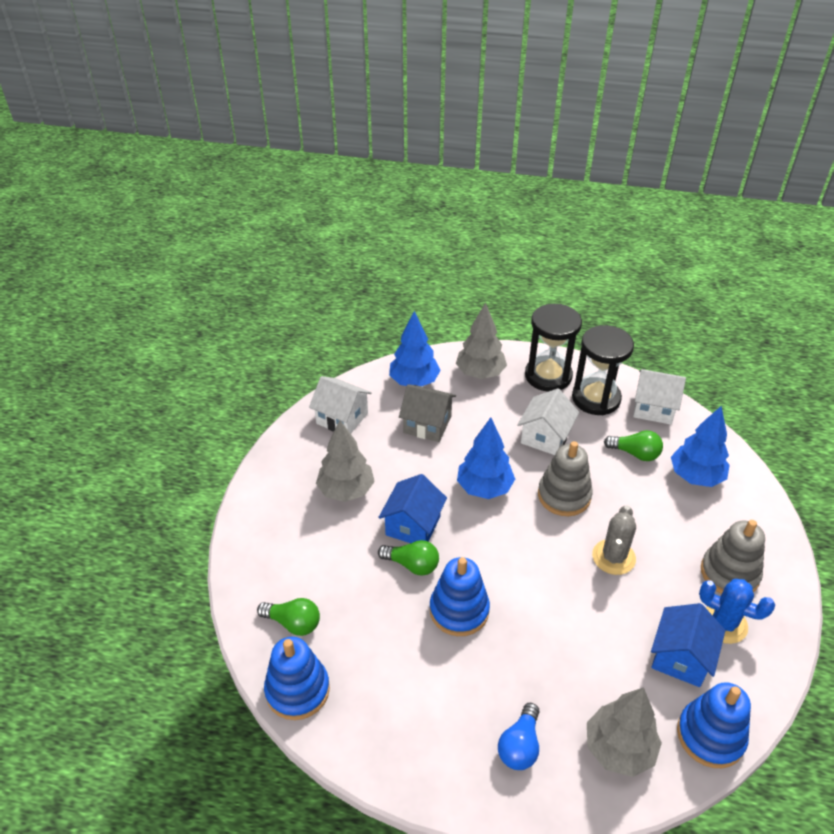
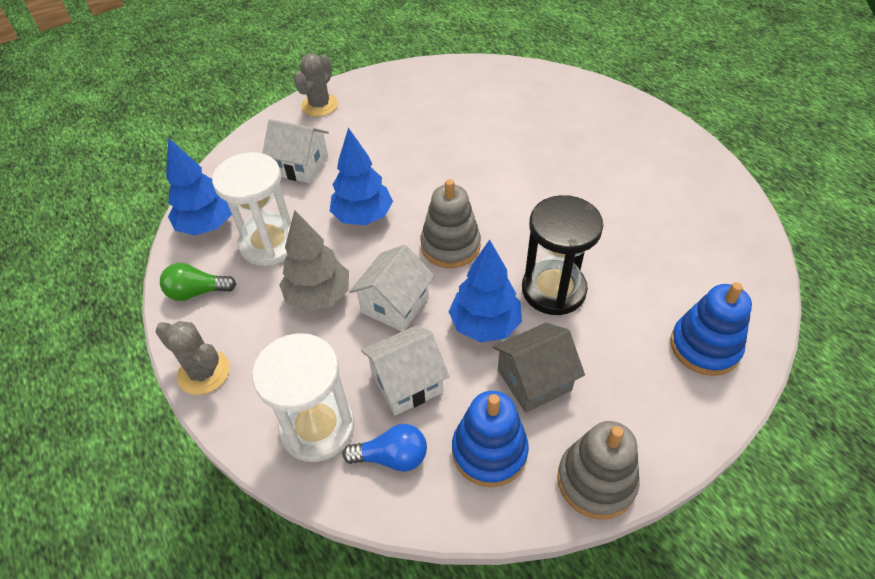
black hourglass: 2 -> 1
blue cactus: 1 -> 0
blue house: 2 -> 0
blue stacking toy: 3 -> 2
green light bulb: 3 -> 1
grey cactus: 1 -> 2
grey tree: 3 -> 1
white hourglass: 0 -> 2

